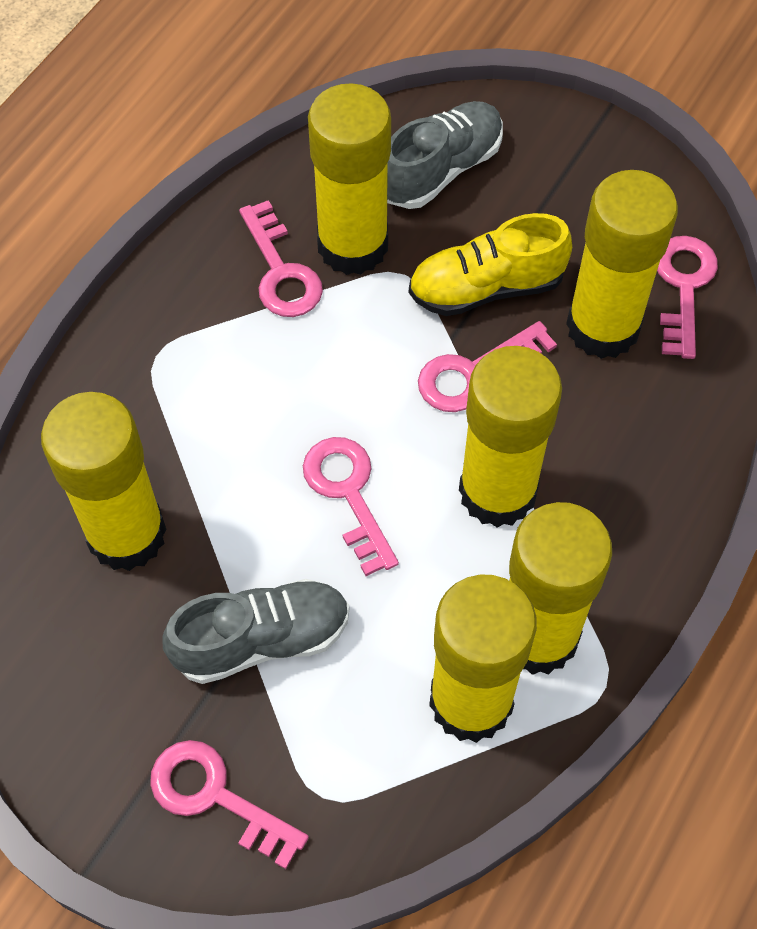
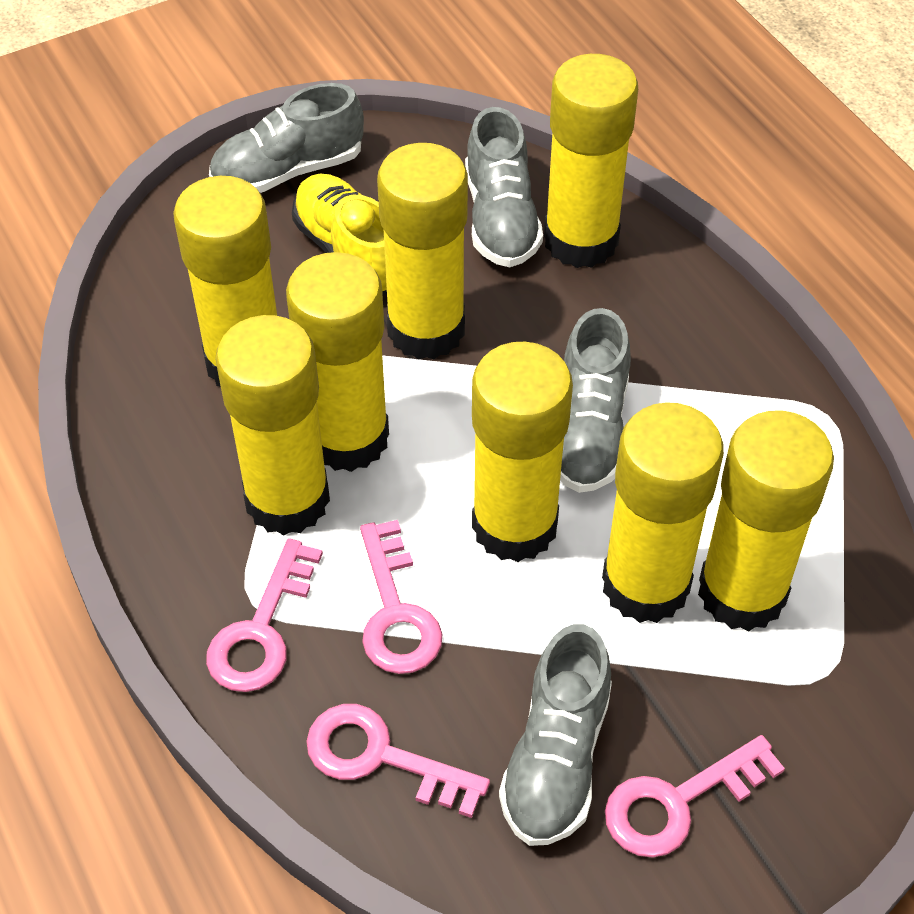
grey shoe: 2 -> 4
pink key: 5 -> 4
yellow glue stick: 6 -> 8

